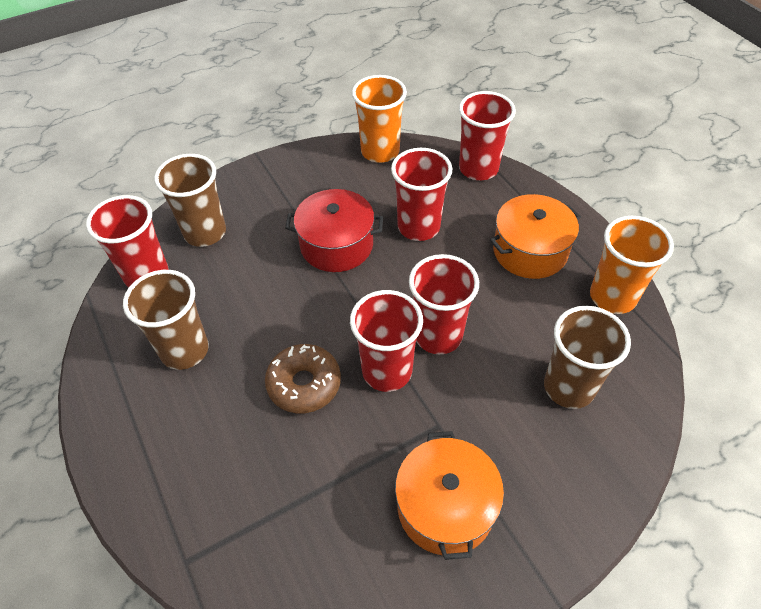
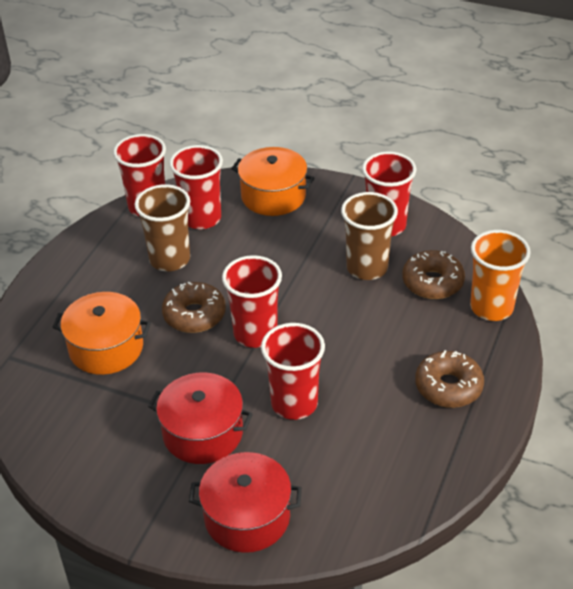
brown cup: 3 -> 2
brown donut: 1 -> 3
orange cup: 2 -> 1
red pot: 1 -> 2

